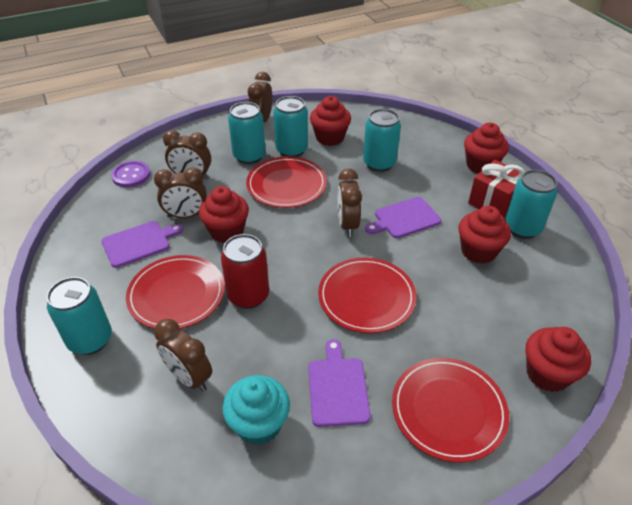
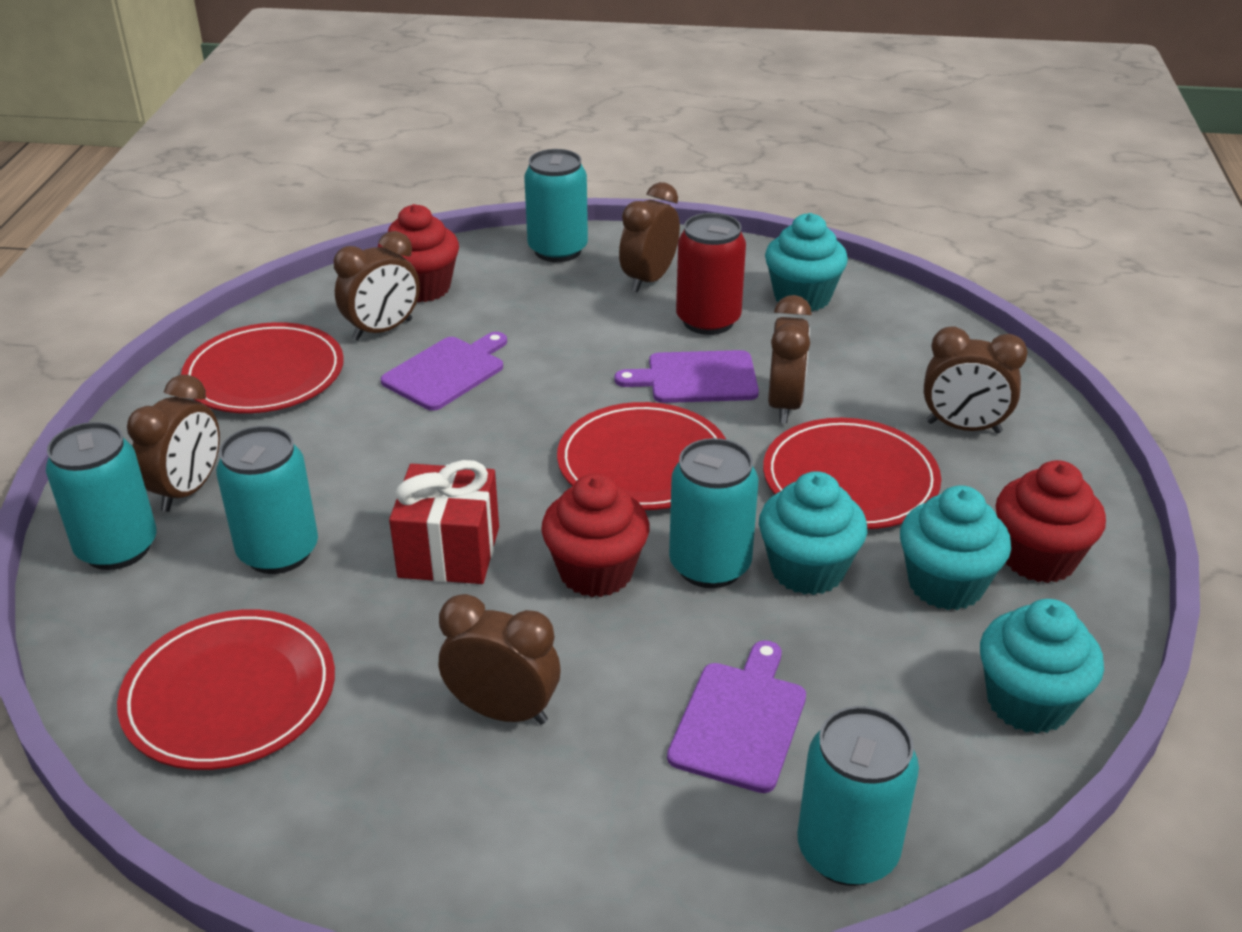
brown clock: 5 -> 6
purple button: 1 -> 0
red cupcake: 5 -> 3
turquoise cupcake: 1 -> 4

